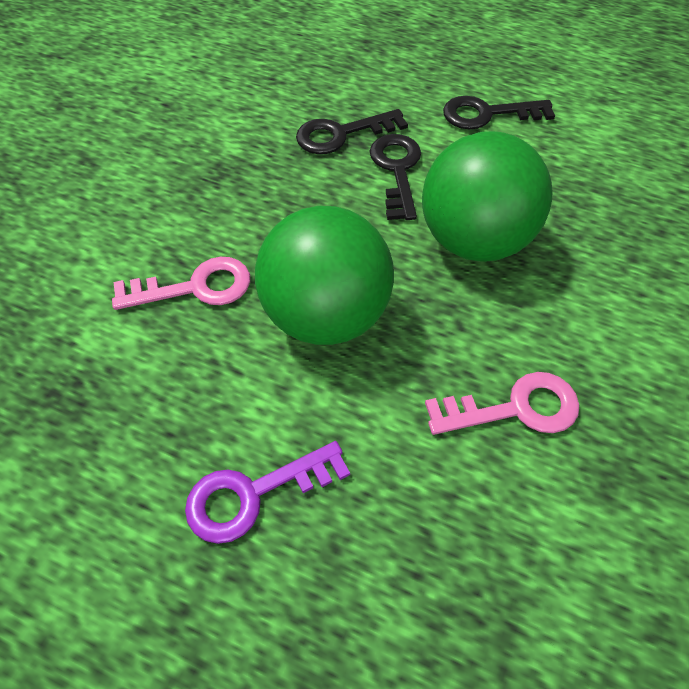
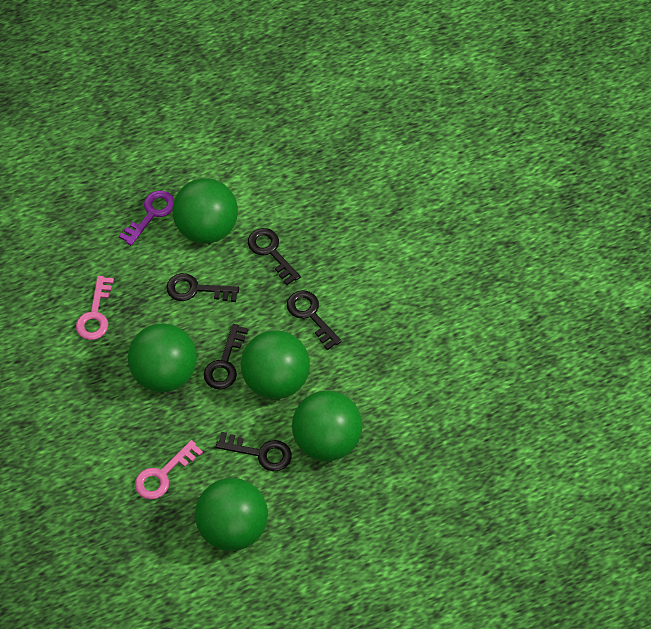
black key: 3 -> 5
green ball: 2 -> 5

